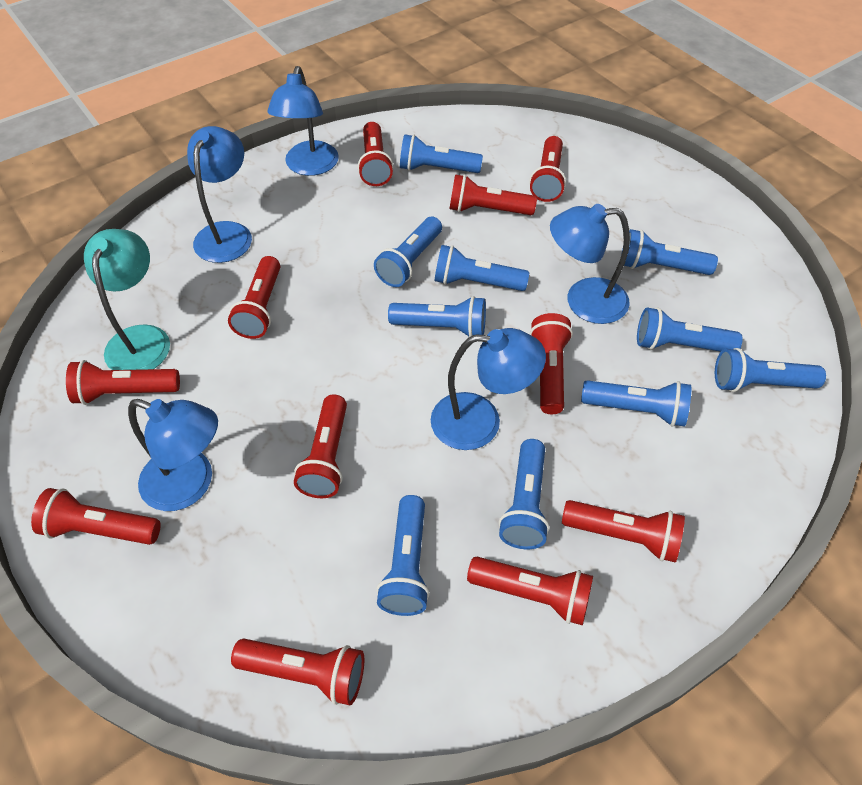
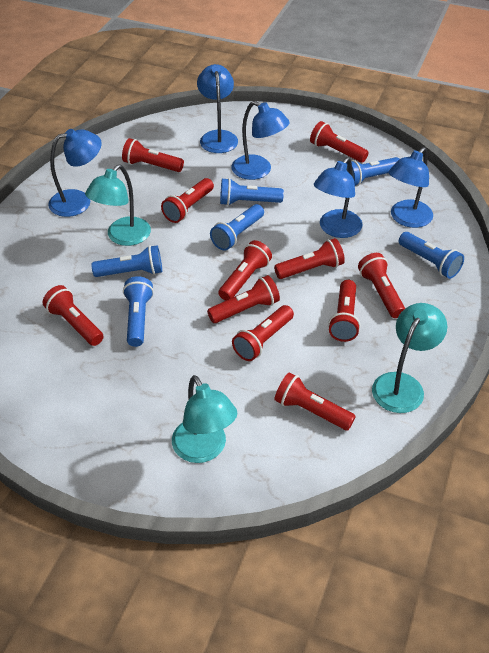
blue flashlight: 10 -> 6
turquoise lamp: 1 -> 3

